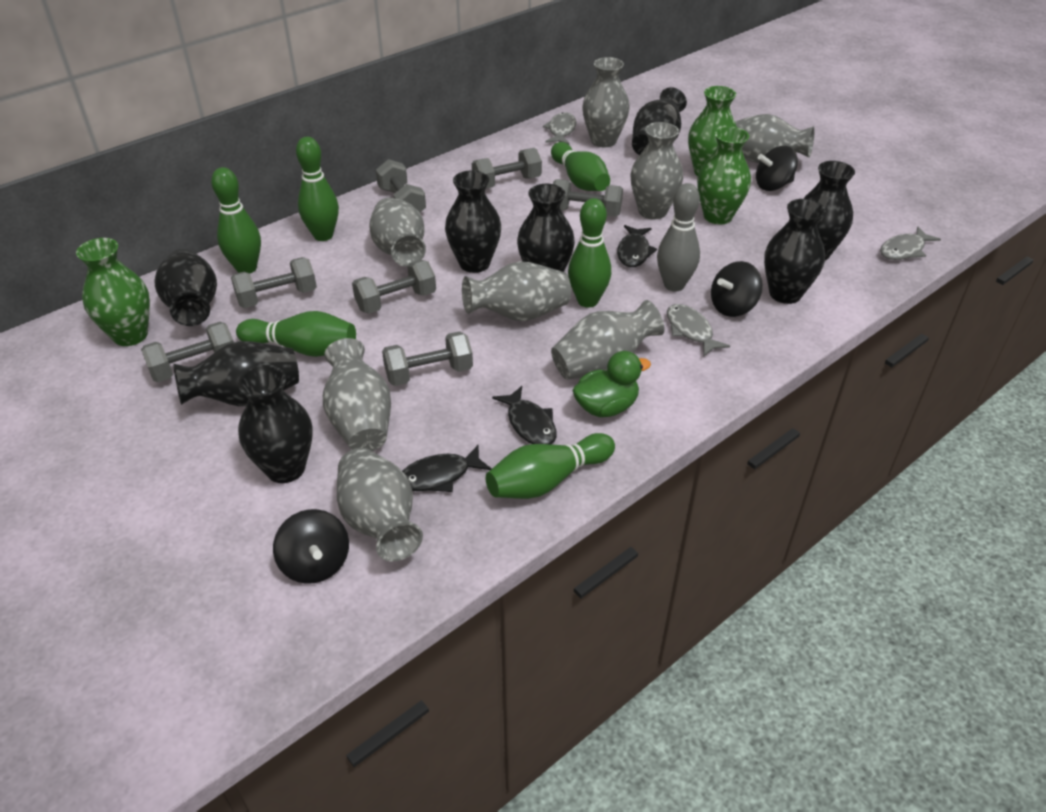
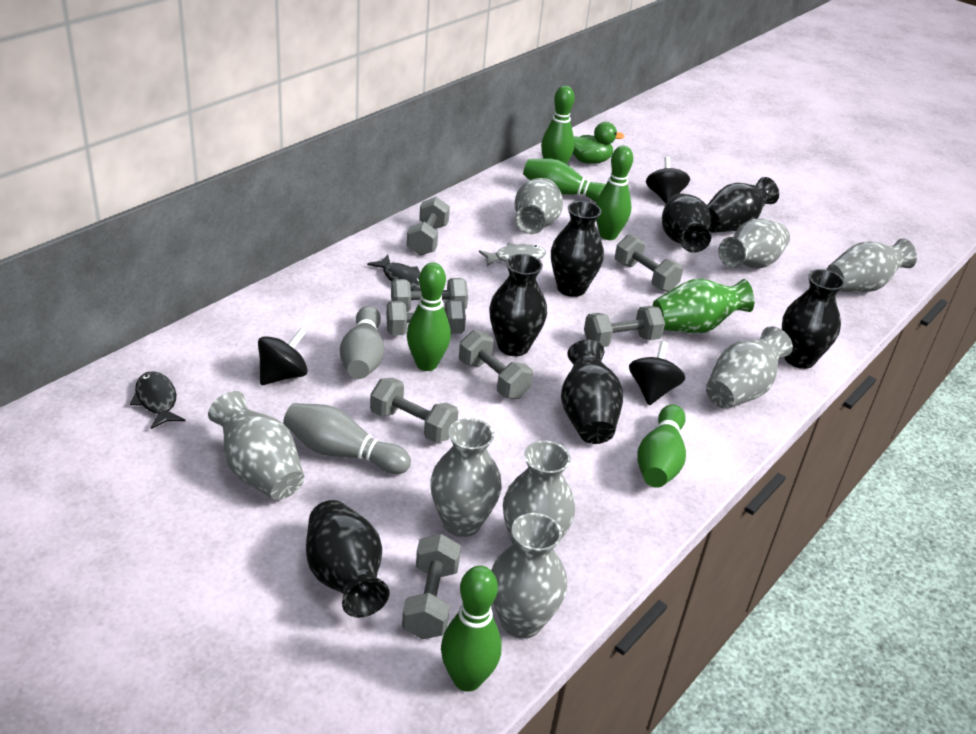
black fish: 3 -> 2
black vase: 8 -> 7
green vase: 3 -> 1
grey bowling pin: 1 -> 2
grey dumbbell: 7 -> 8
grey fish: 3 -> 1

